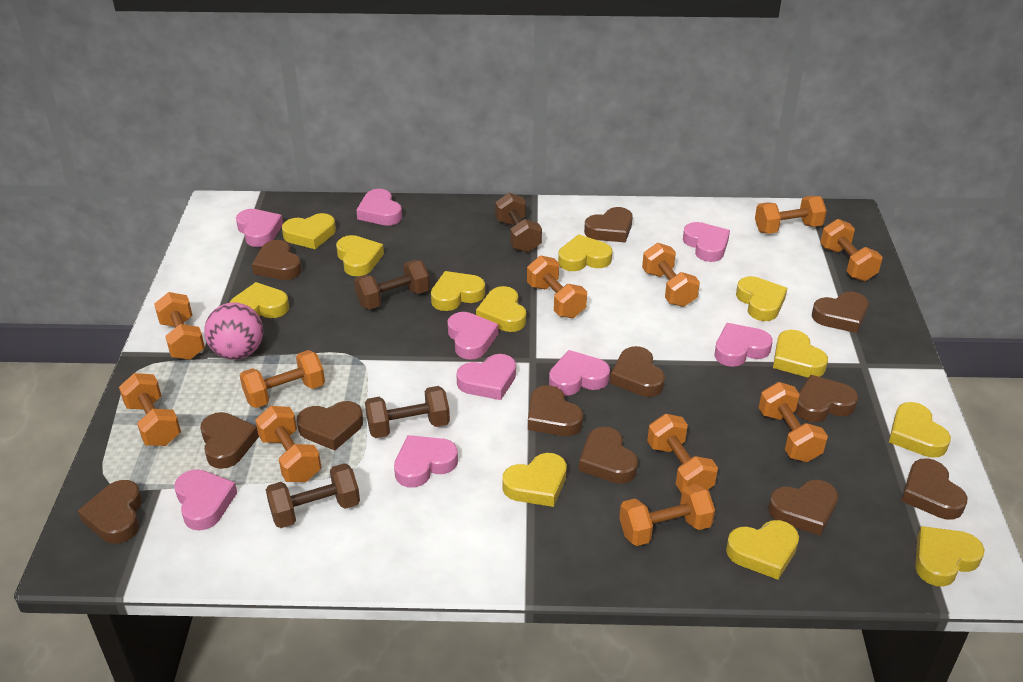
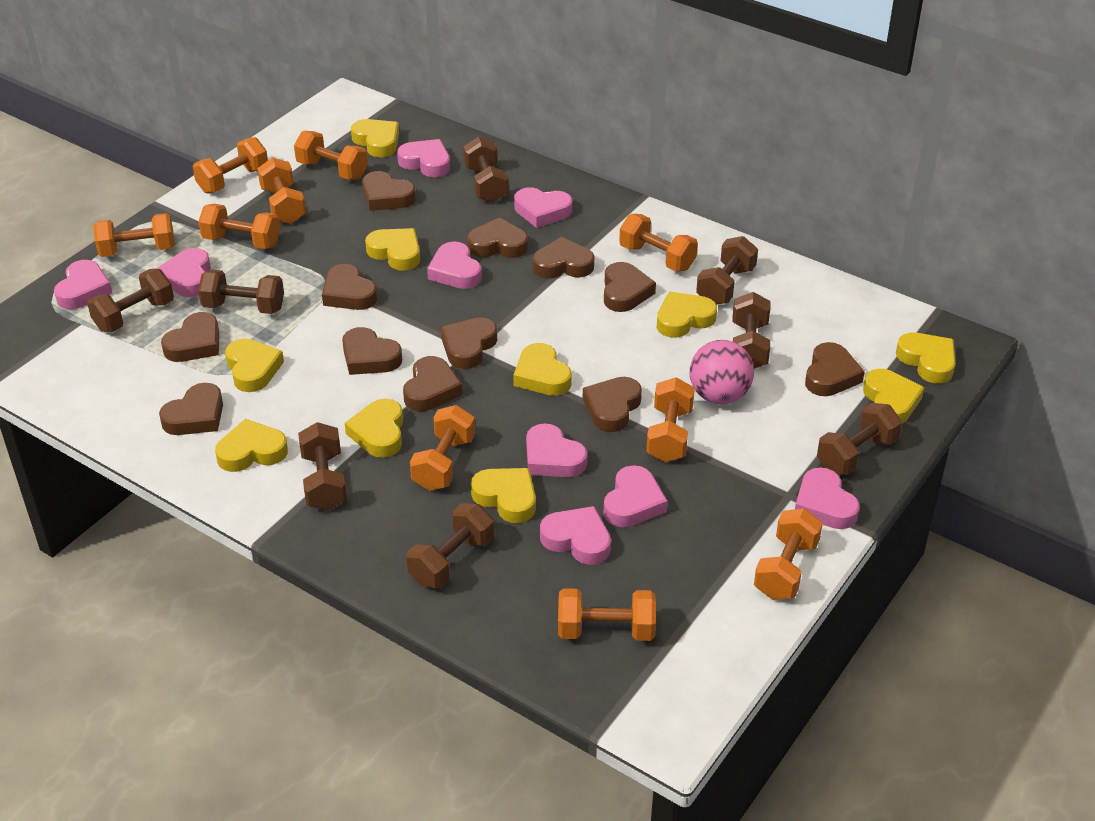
brown dumbbell: 4 -> 8
orange dumbbell: 11 -> 10
yellow heart: 12 -> 10

